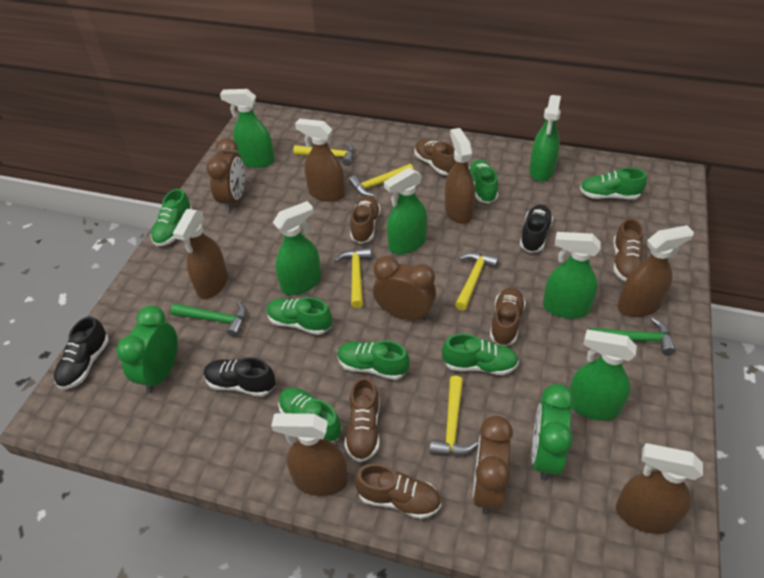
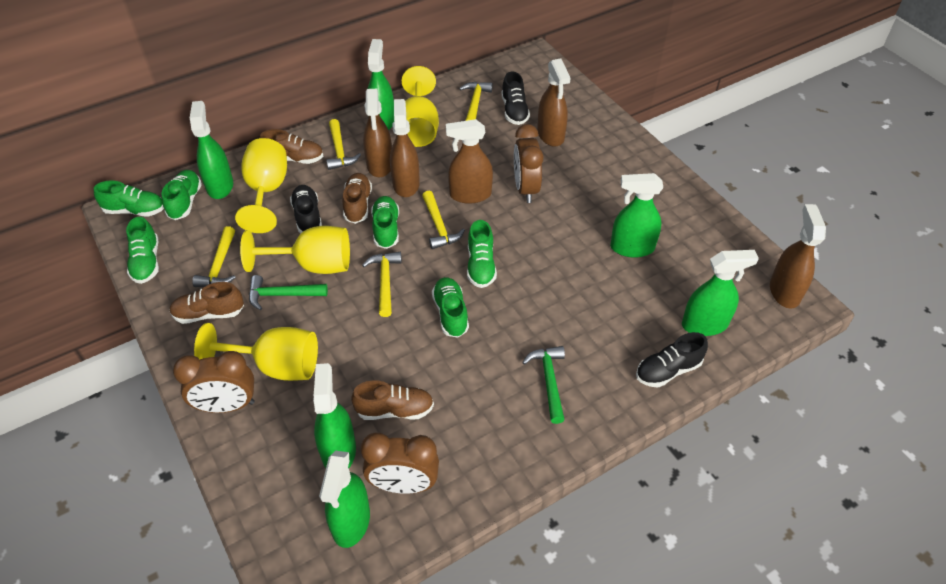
brown shoe: 6 -> 4
brown spray bottle: 6 -> 5
green clock: 2 -> 0
green shoe: 7 -> 6
yellow goblet: 0 -> 4

